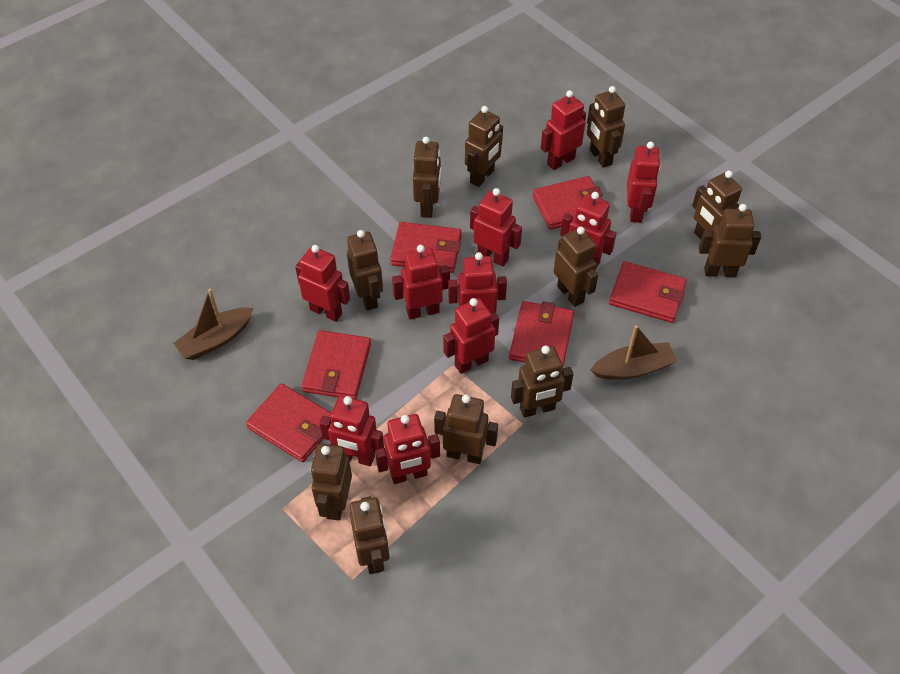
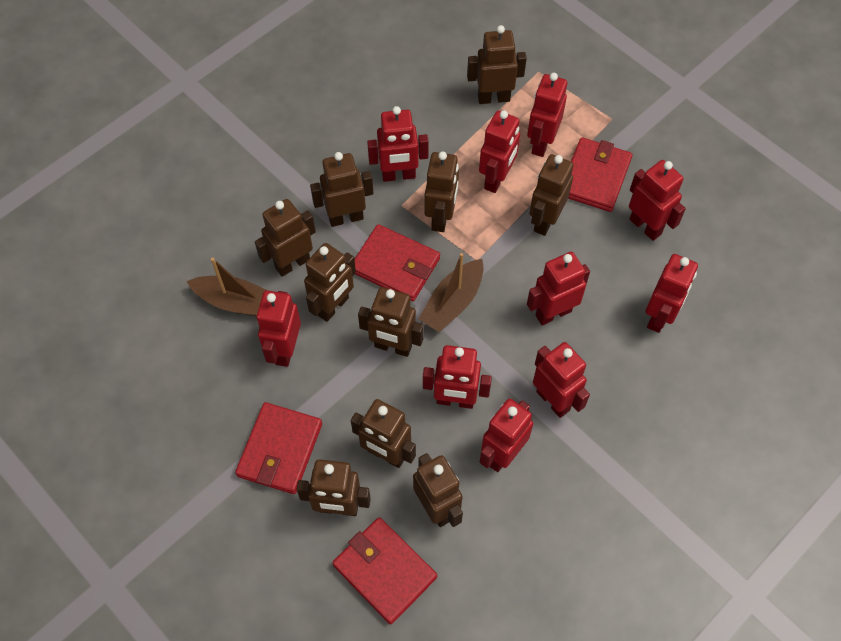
brown robot: 11 -> 10
red wallet: 6 -> 4

